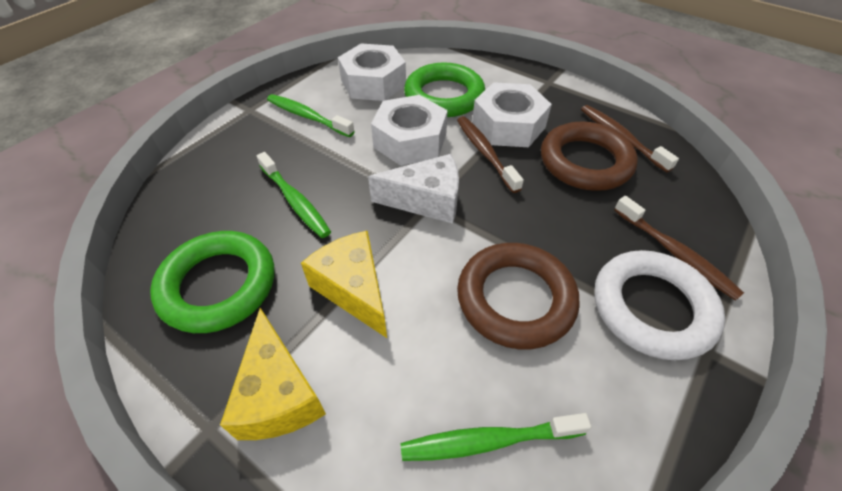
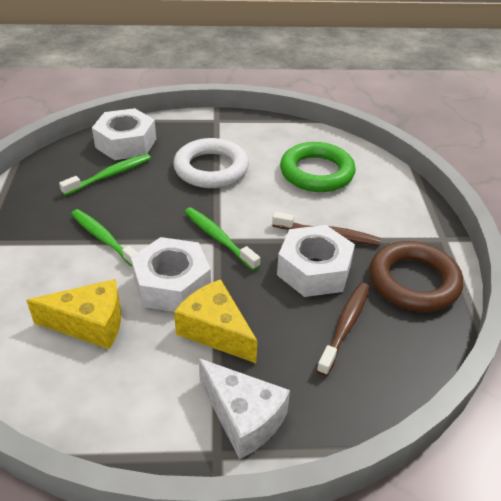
brown ring: 2 -> 1
brown toothbrush: 3 -> 2
green ring: 2 -> 1

